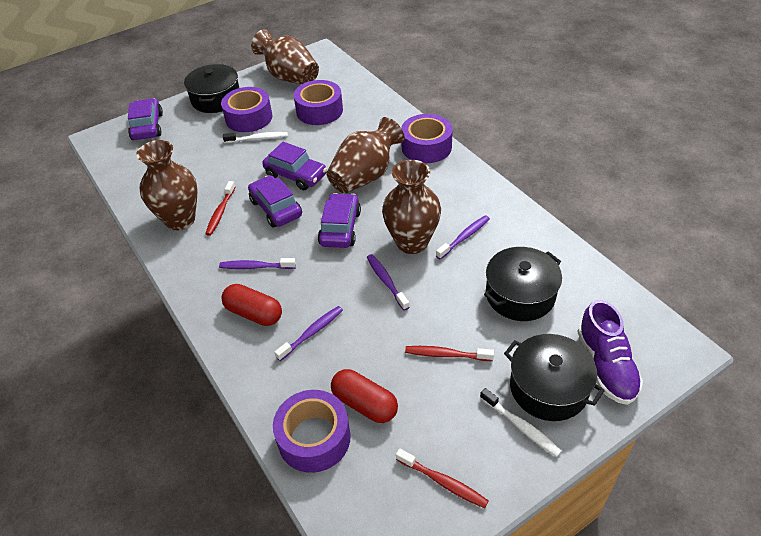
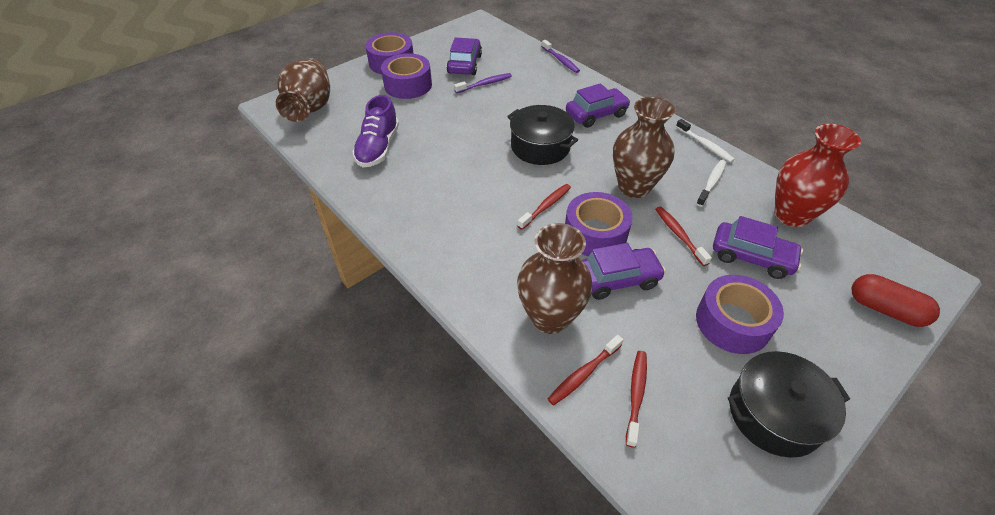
black pot: 3 -> 2
brown vase: 4 -> 3
purple toothbrush: 4 -> 2
red capsule: 2 -> 1
red toothbrush: 3 -> 4
red vase: 0 -> 1

